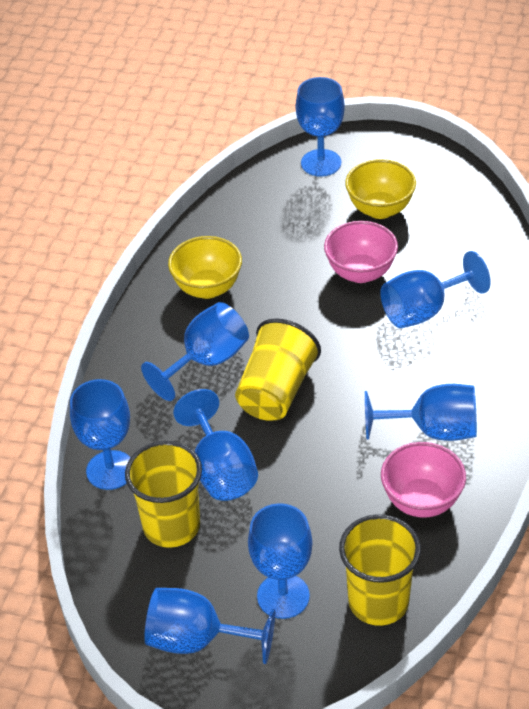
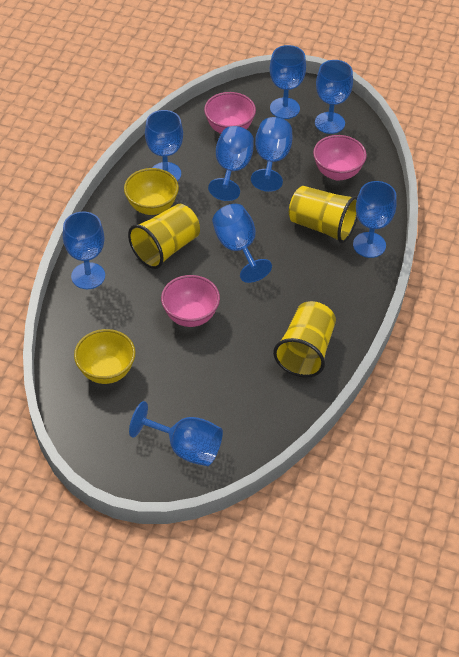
blue goblet: 8 -> 9
pink bowl: 2 -> 3

